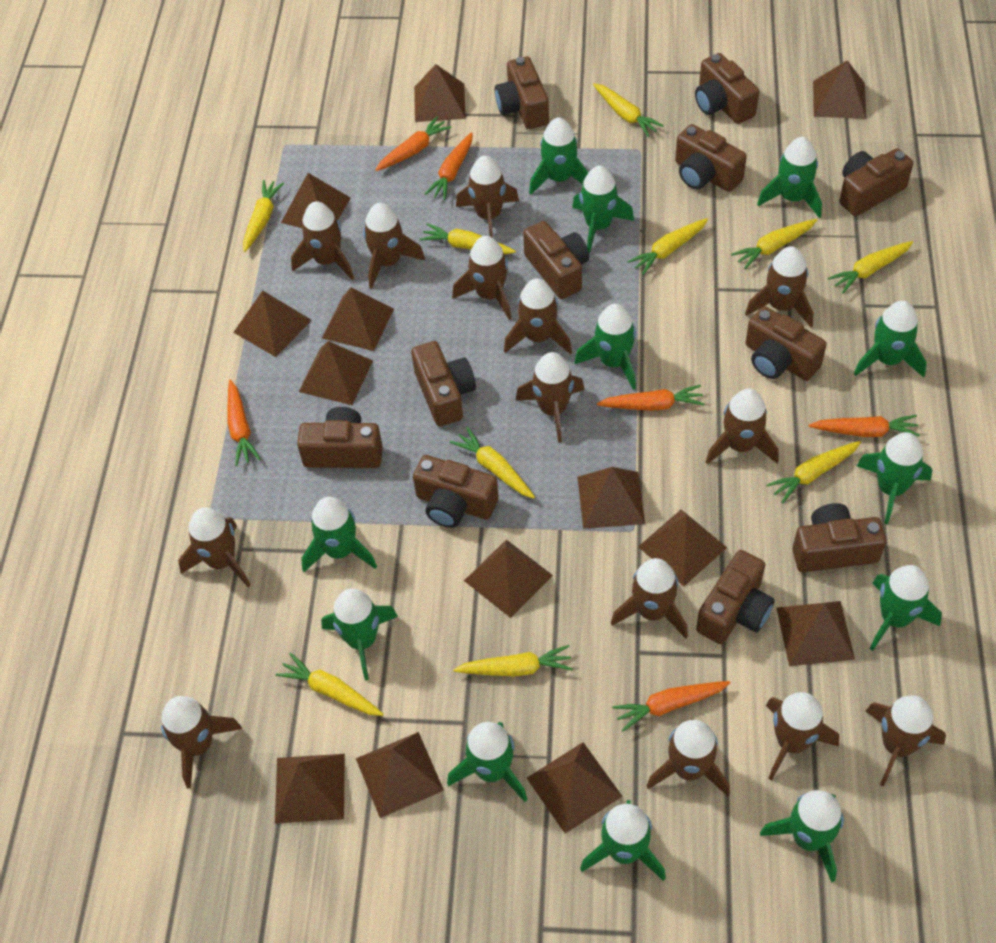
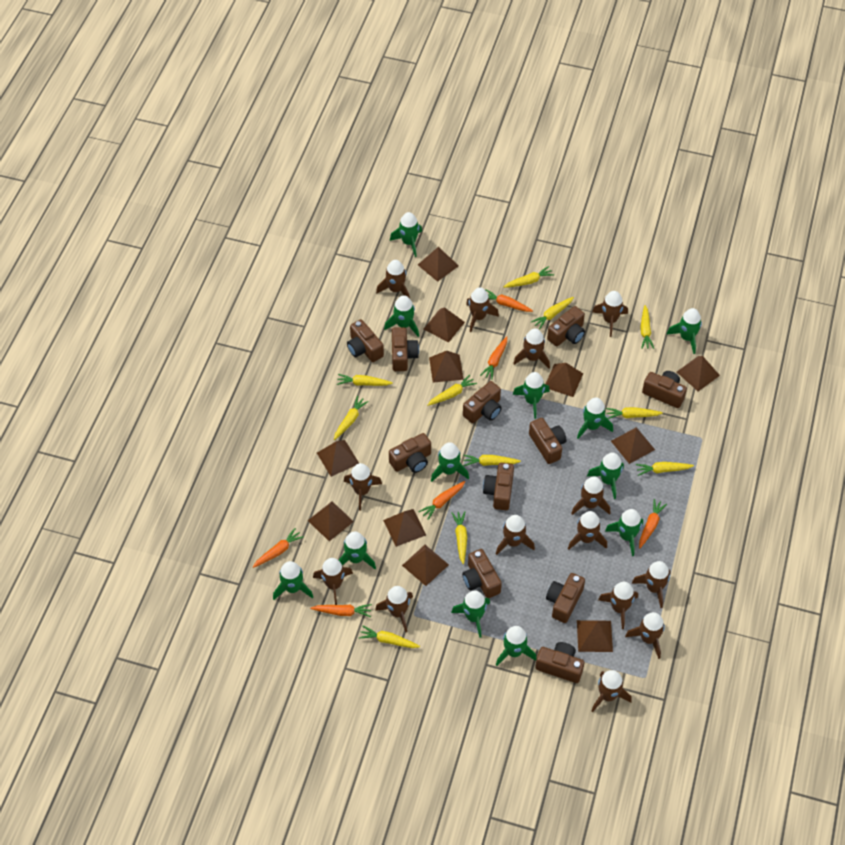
brown pyramid: 13 -> 11
yellow carrot: 10 -> 11

